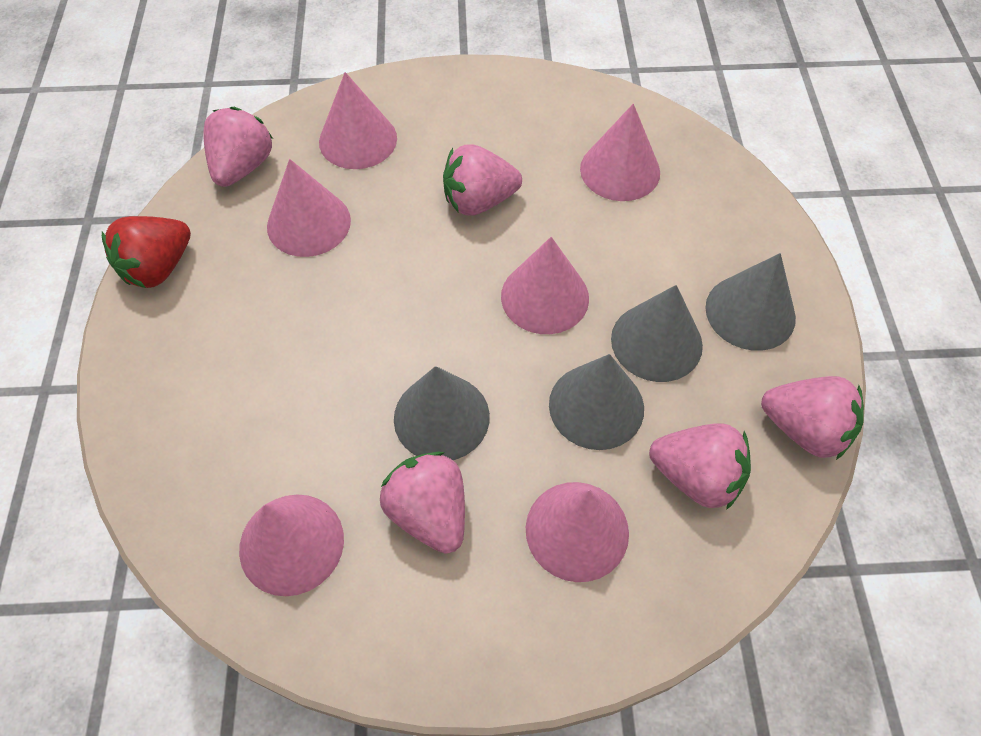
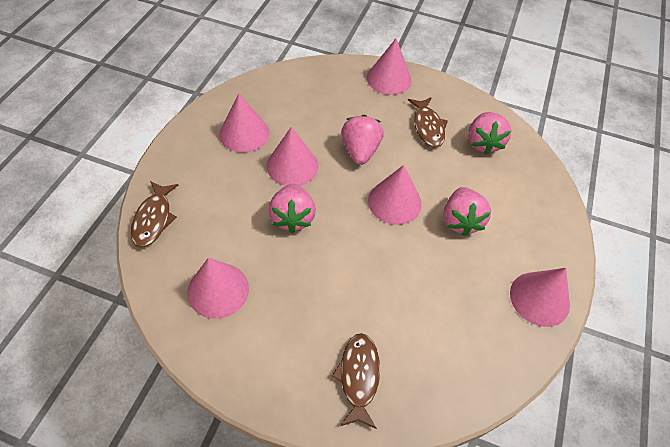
brown fish: 0 -> 3
grey cone: 4 -> 0
pink strawberry: 5 -> 4
red strawberry: 1 -> 0

